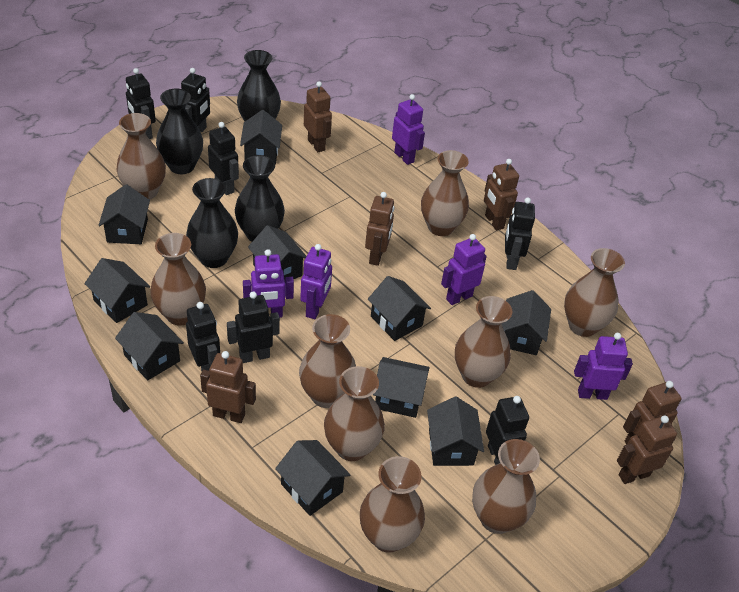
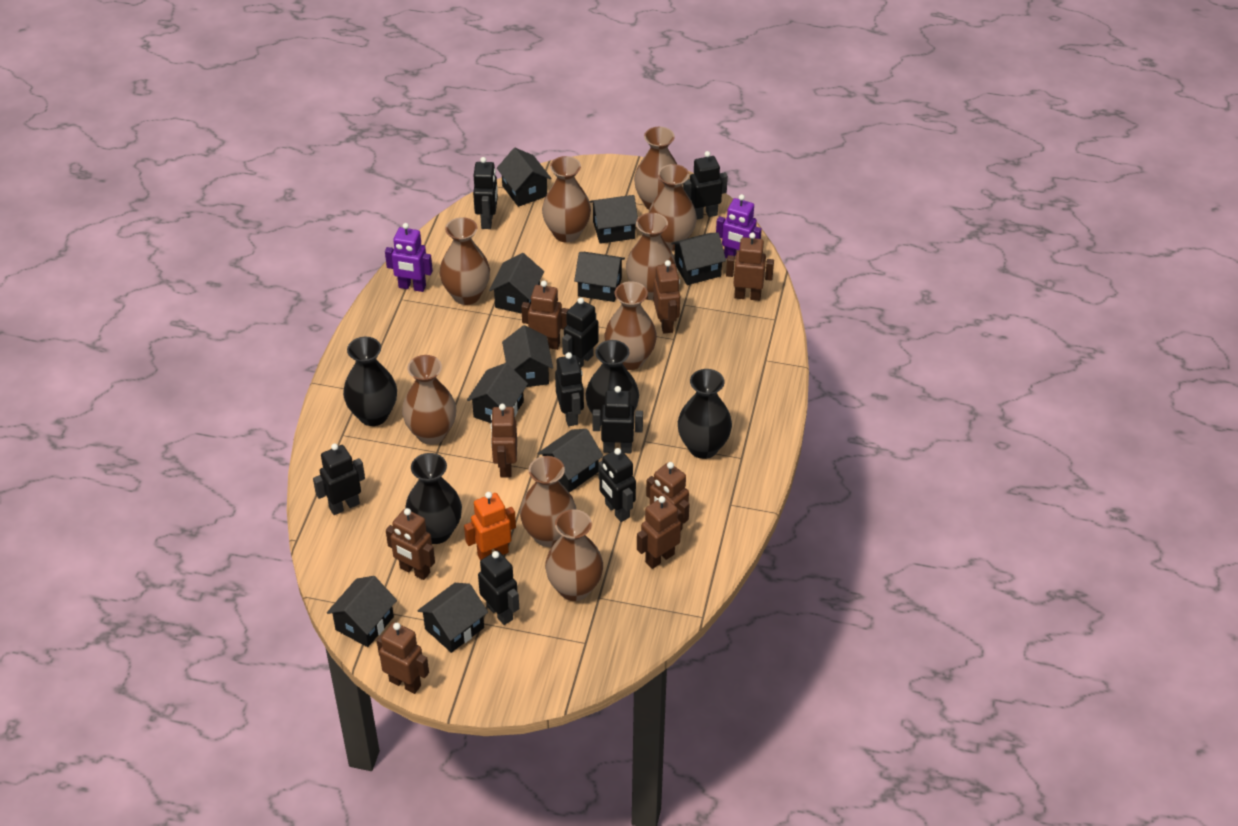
black robot: 7 -> 8
brown robot: 6 -> 8
orange robot: 0 -> 1
purple robot: 5 -> 2

